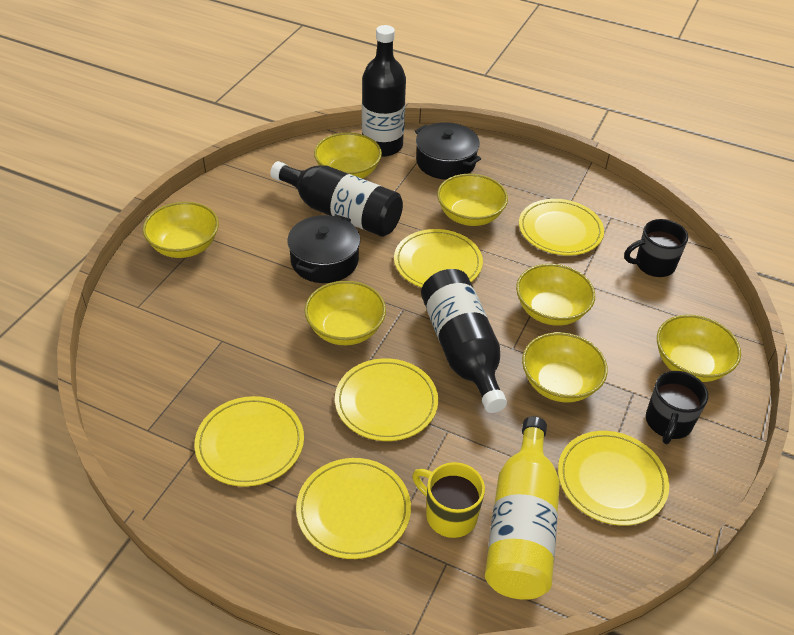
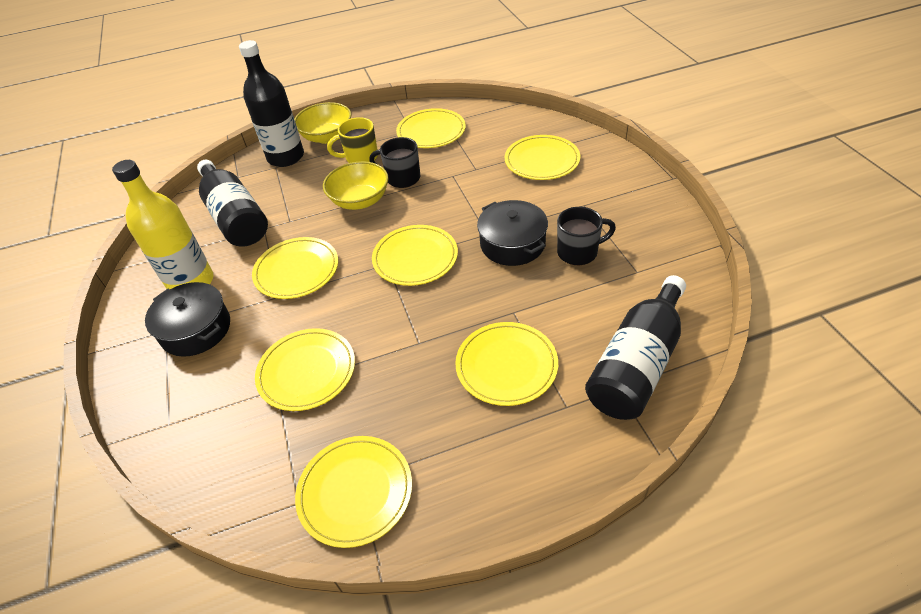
yellow bowl: 7 -> 2
yellow plate: 6 -> 7

